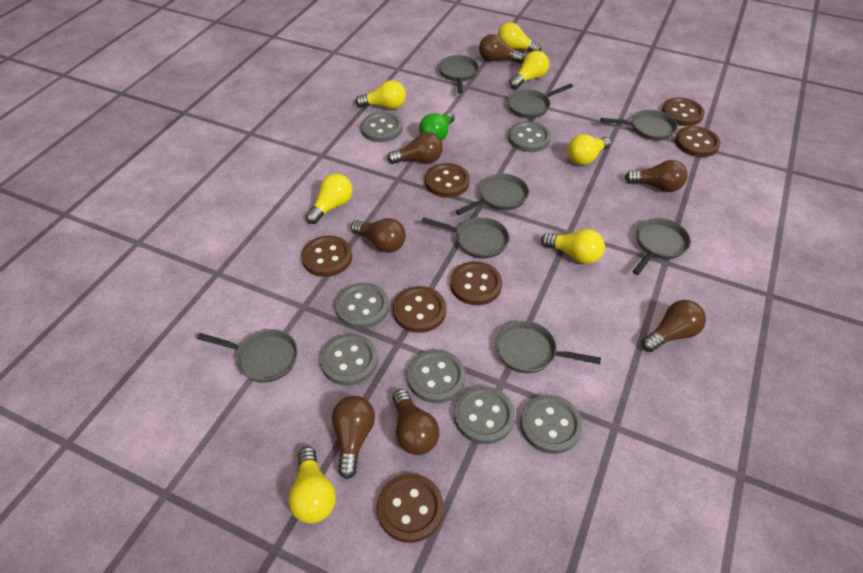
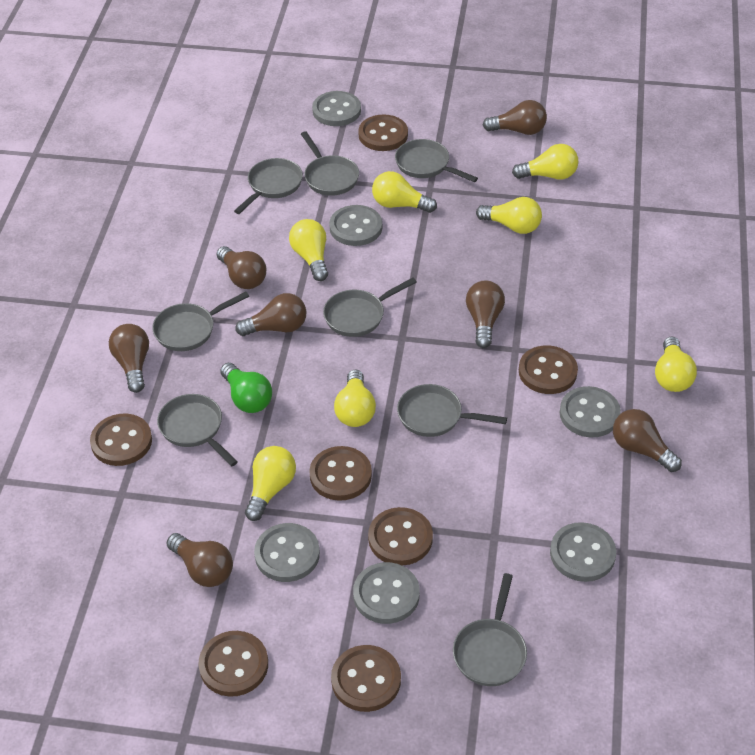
grey button: 7 -> 6

